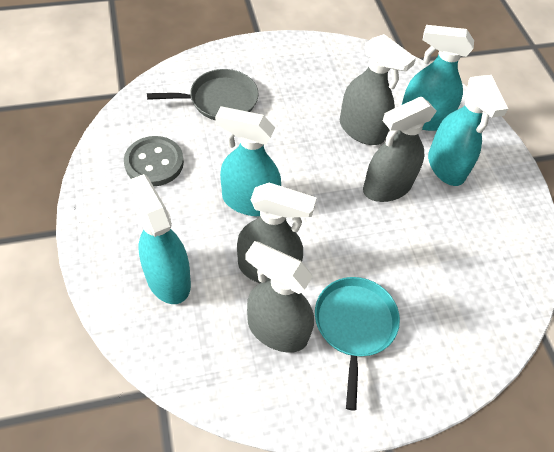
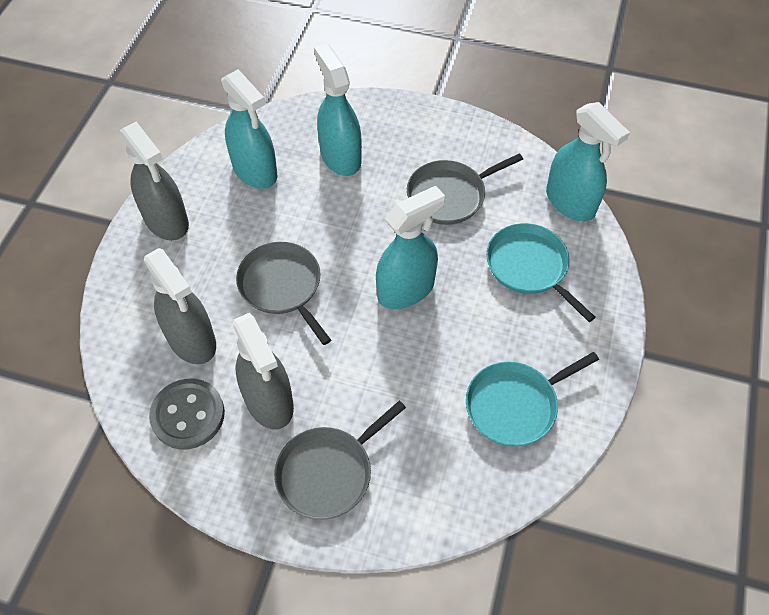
grey pan: 1 -> 3
grey spray bottle: 4 -> 3
turquoise pan: 1 -> 2

